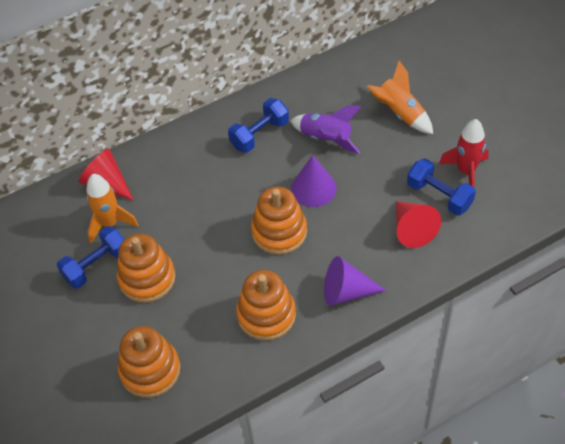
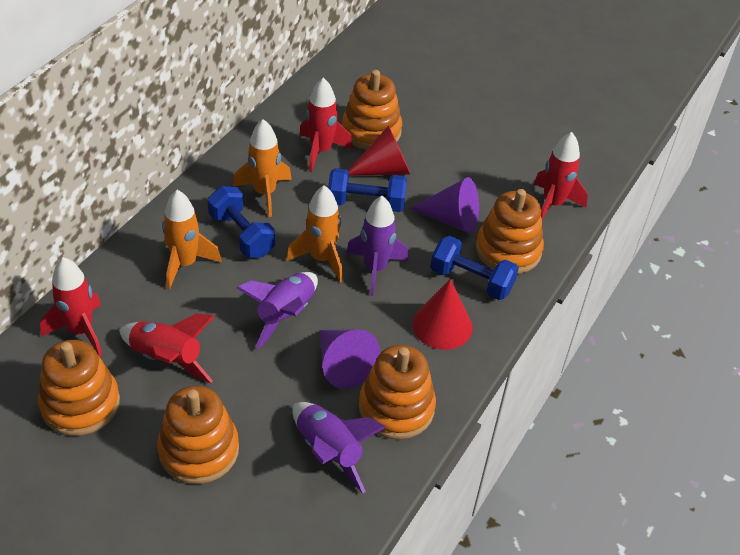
orange rocket: 2 -> 3
orange stacking toy: 4 -> 5
purple rocket: 1 -> 3
red rocket: 1 -> 4

